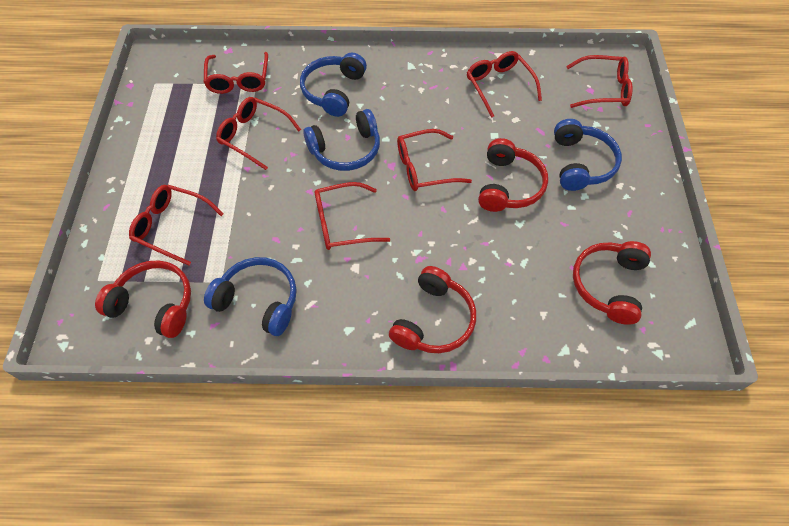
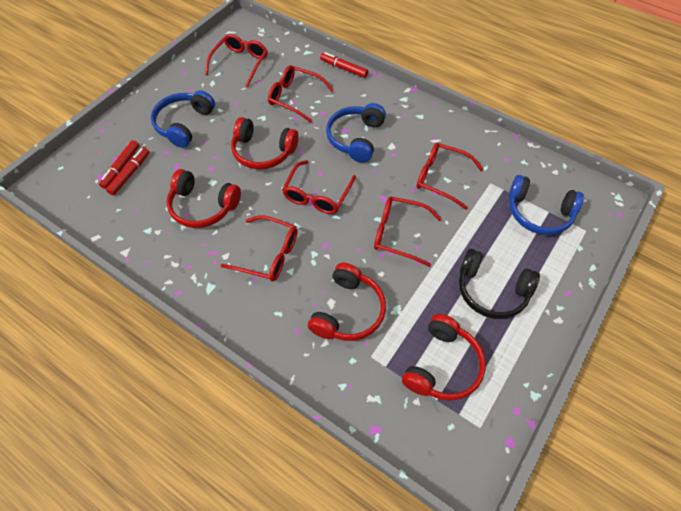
black headphones: 0 -> 1
blue headphones: 4 -> 3
red glasses: 7 -> 6
red marker: 0 -> 3

